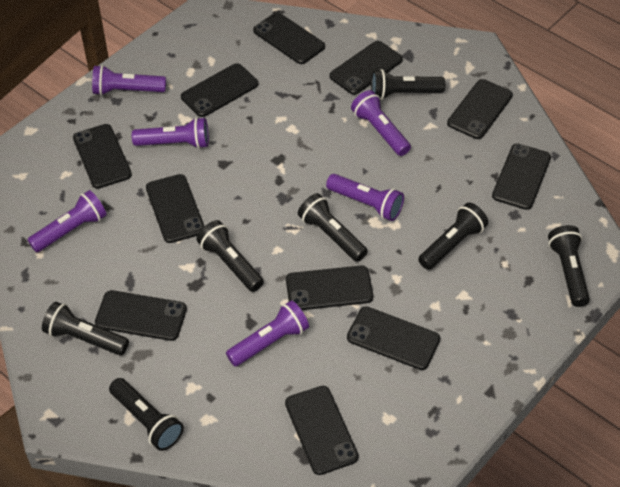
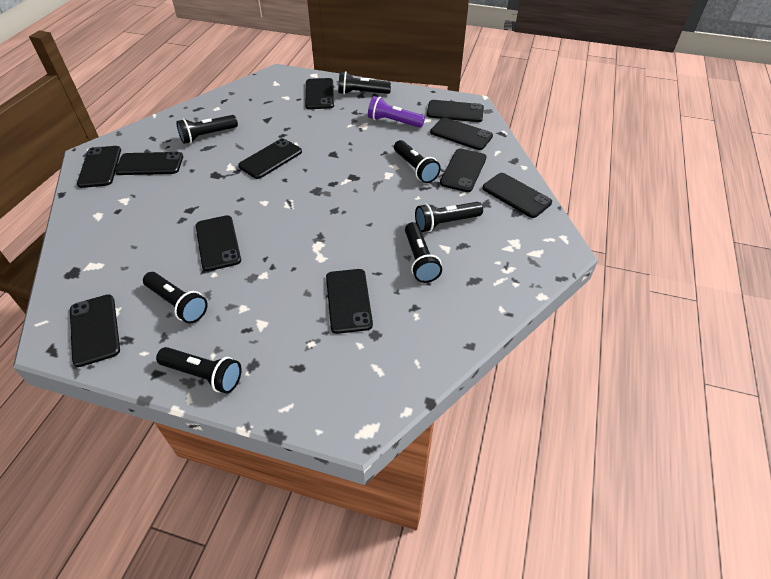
purple flashlight: 6 -> 1

